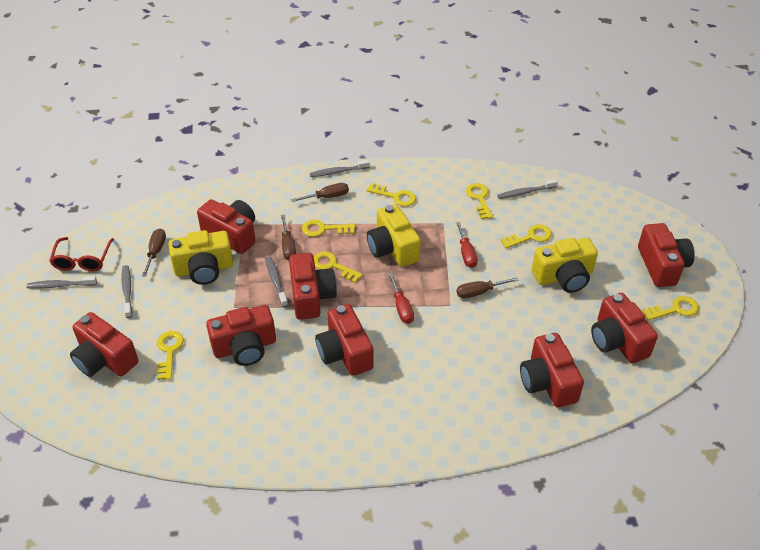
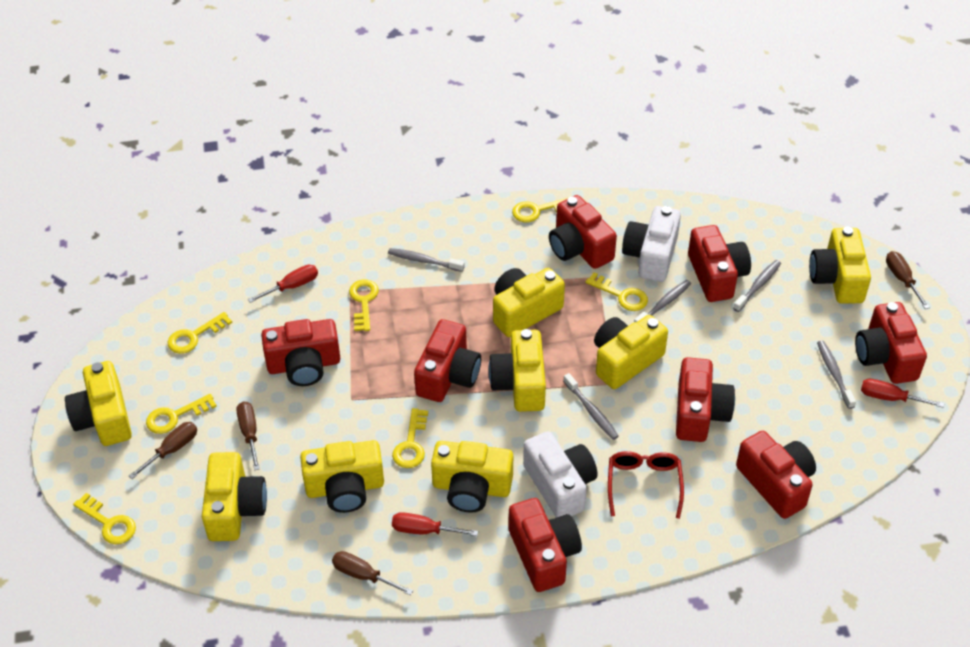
red screwdriver: 2 -> 3
white camera: 0 -> 2
yellow camera: 3 -> 8

